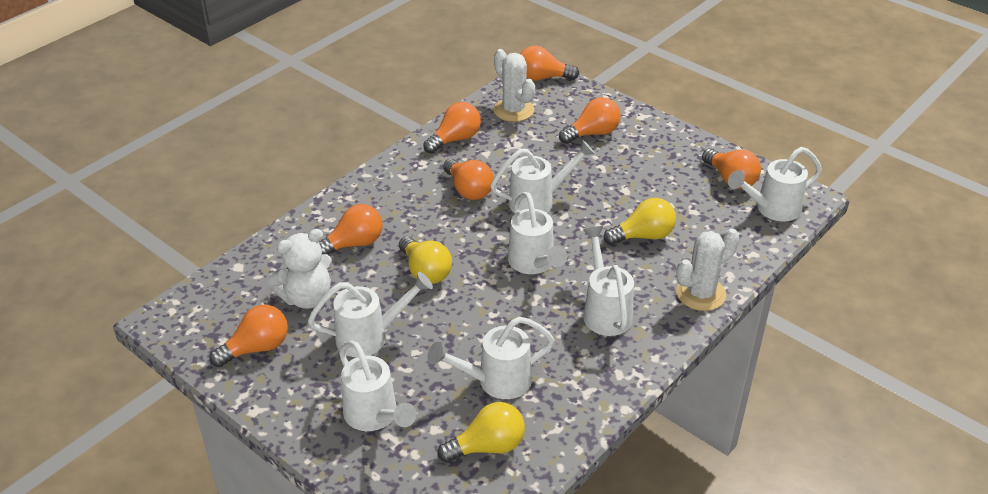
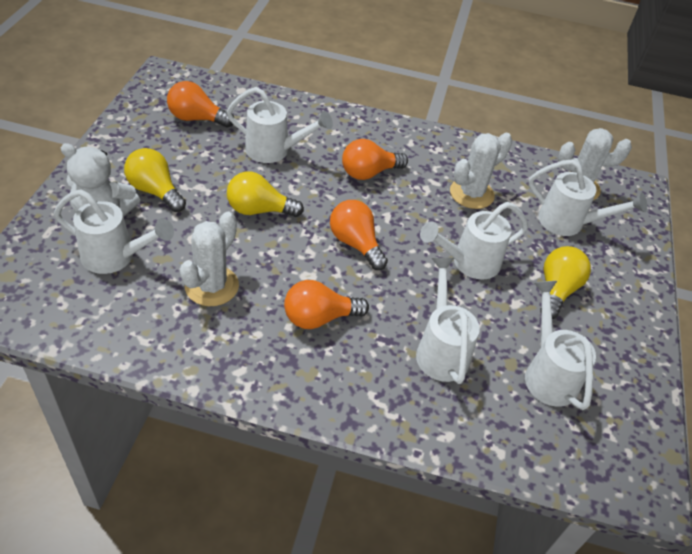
orange light bulb: 7 -> 4
white cactus: 2 -> 3
white watering can: 7 -> 6

